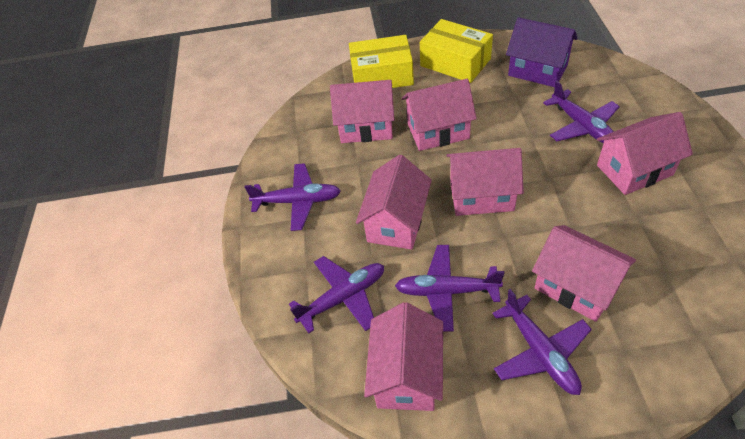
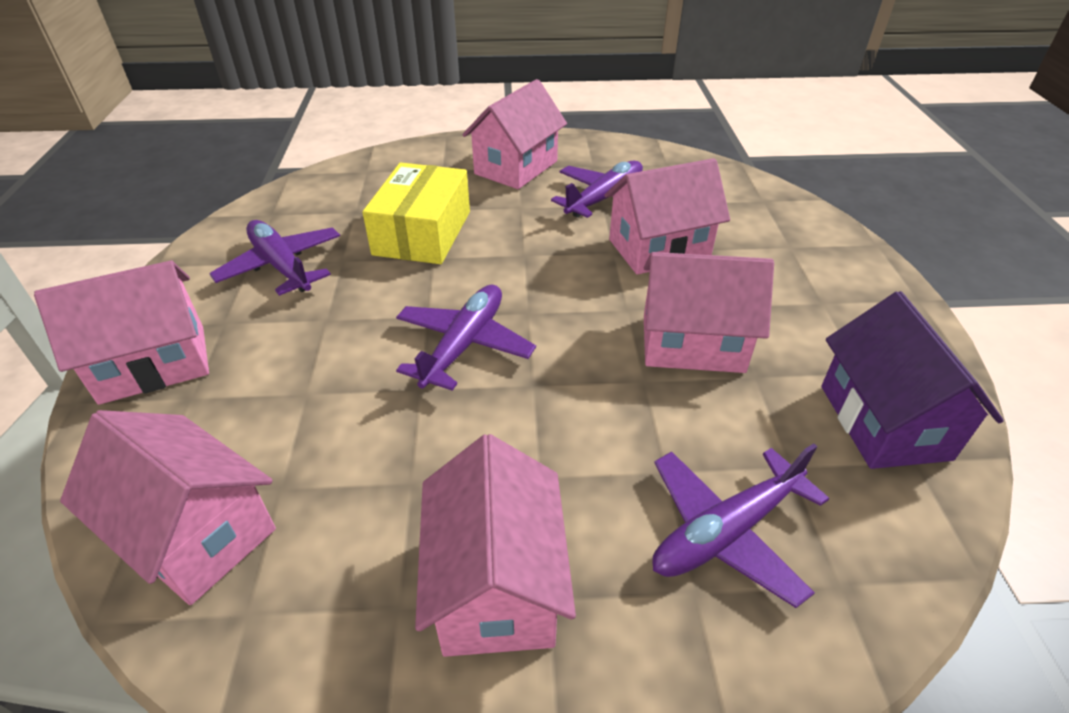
pink house: 7 -> 6
purple plane: 5 -> 4
yellow box: 2 -> 1

